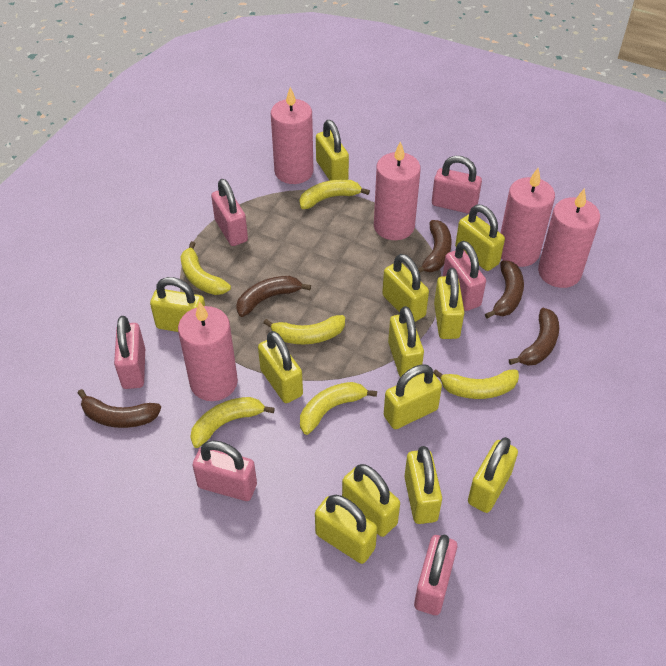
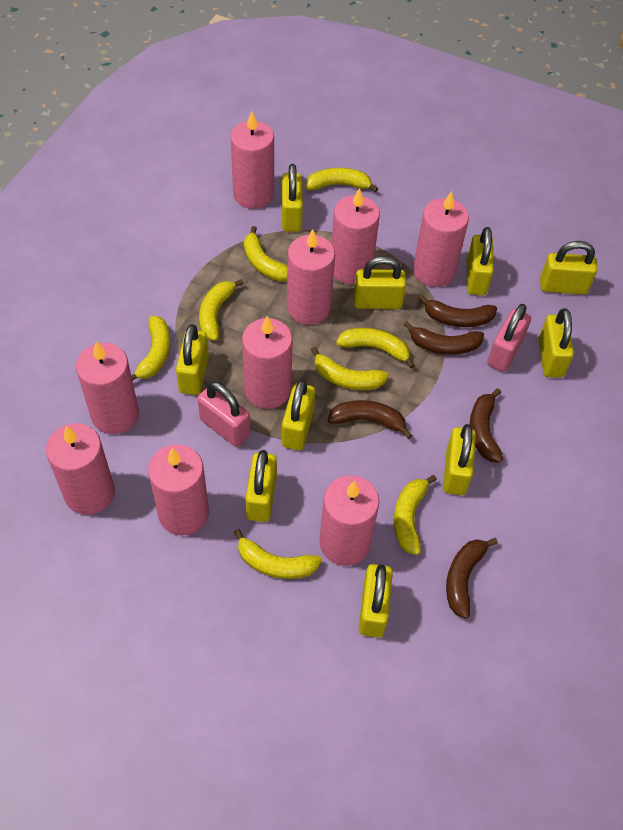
pink candle: 5 -> 9
pink padlock: 6 -> 2
yellow banana: 6 -> 8
yellow padlock: 12 -> 10

